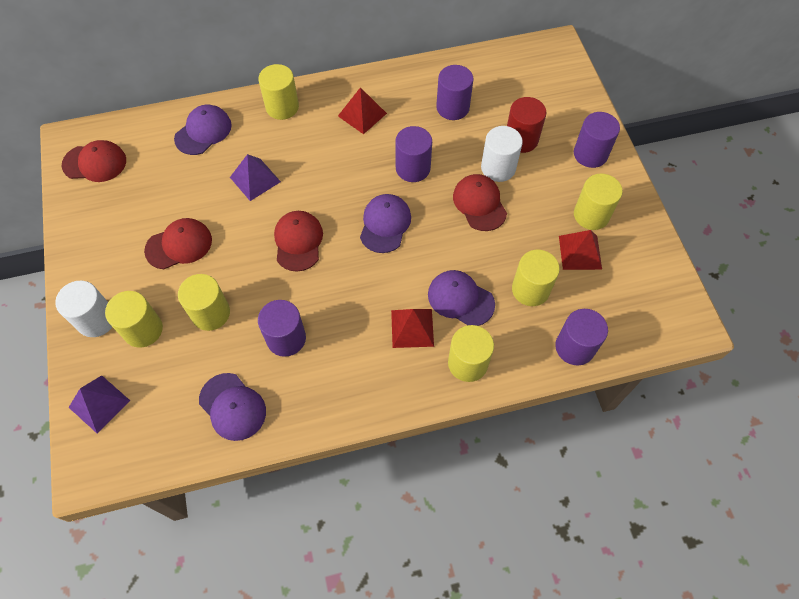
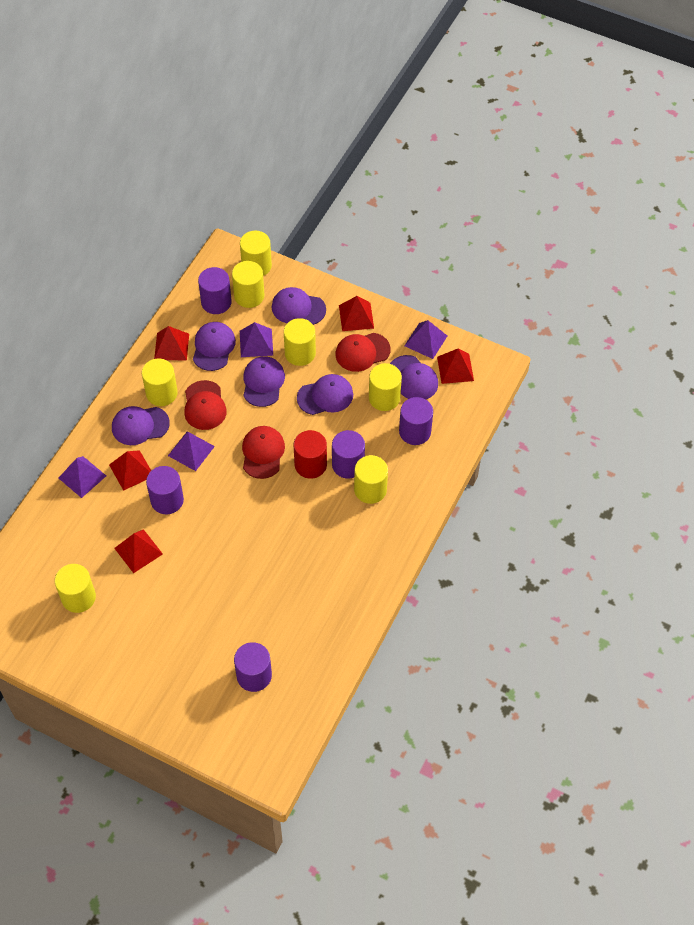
purple cap: 4 -> 6
purple pyramid: 2 -> 4
red cap: 4 -> 3
red pyramid: 3 -> 5
white cylinder: 2 -> 0
yellow cylinder: 6 -> 7

